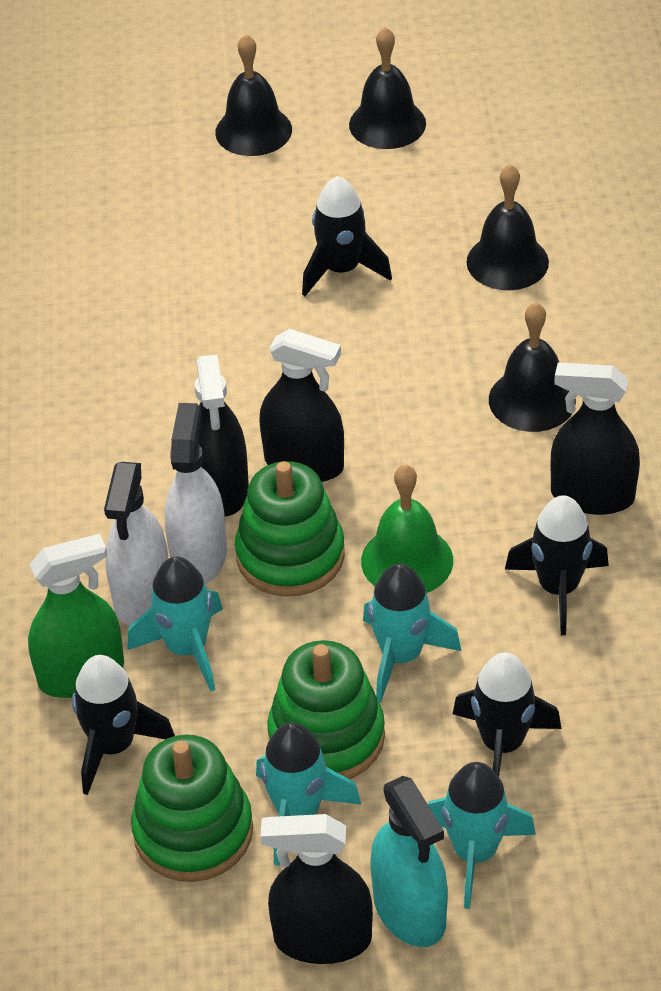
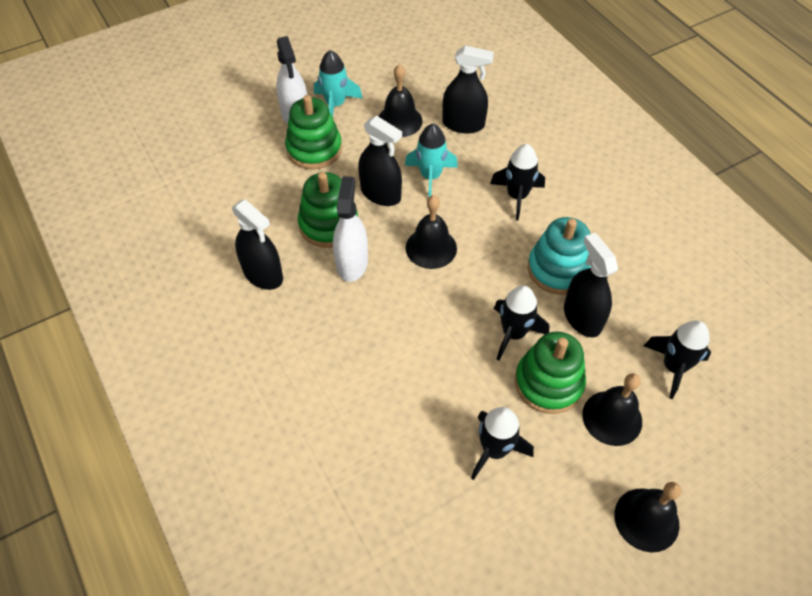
green bell: 1 -> 0
green spray bottle: 1 -> 0
turquoise rocket: 4 -> 2
turquoise spray bottle: 1 -> 0
turquoise stacking toy: 0 -> 1

